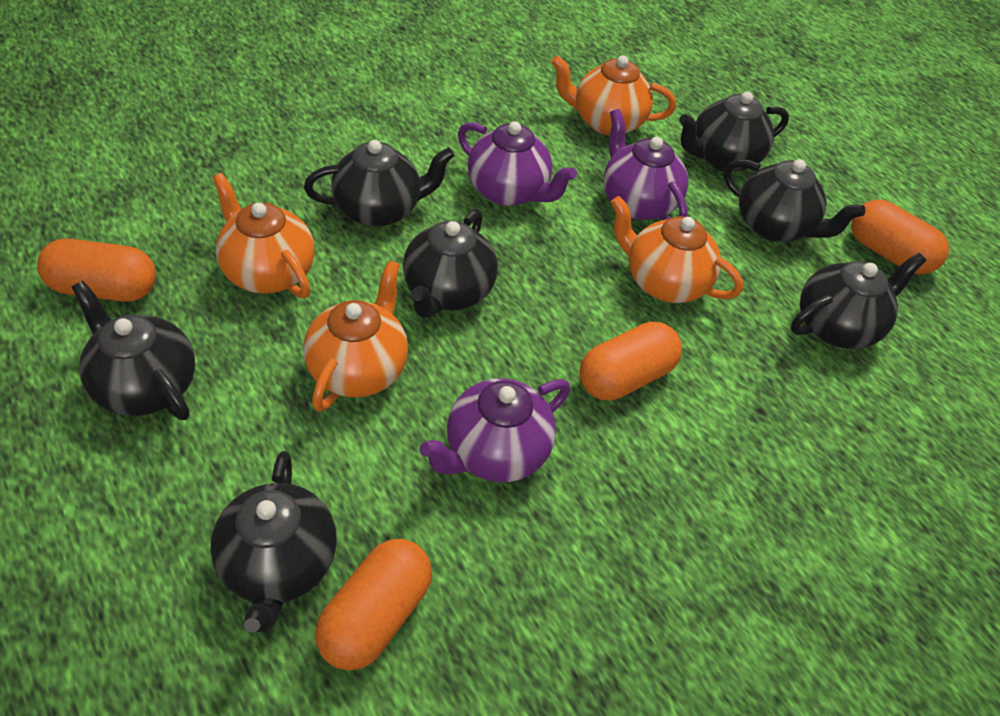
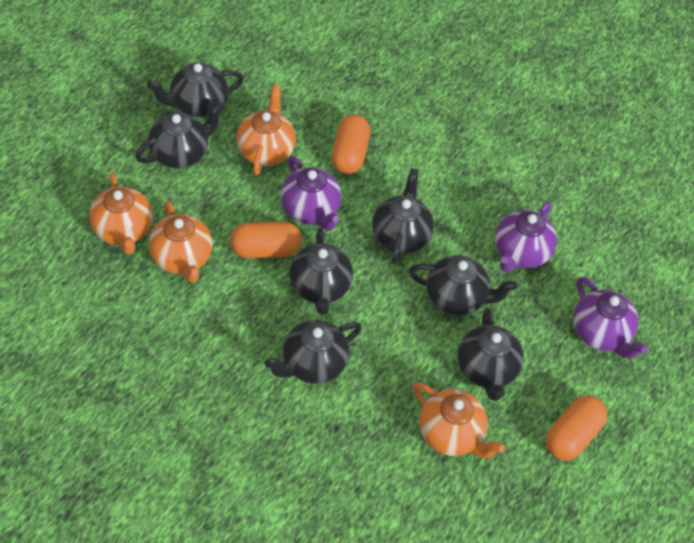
orange capsule: 4 -> 3

